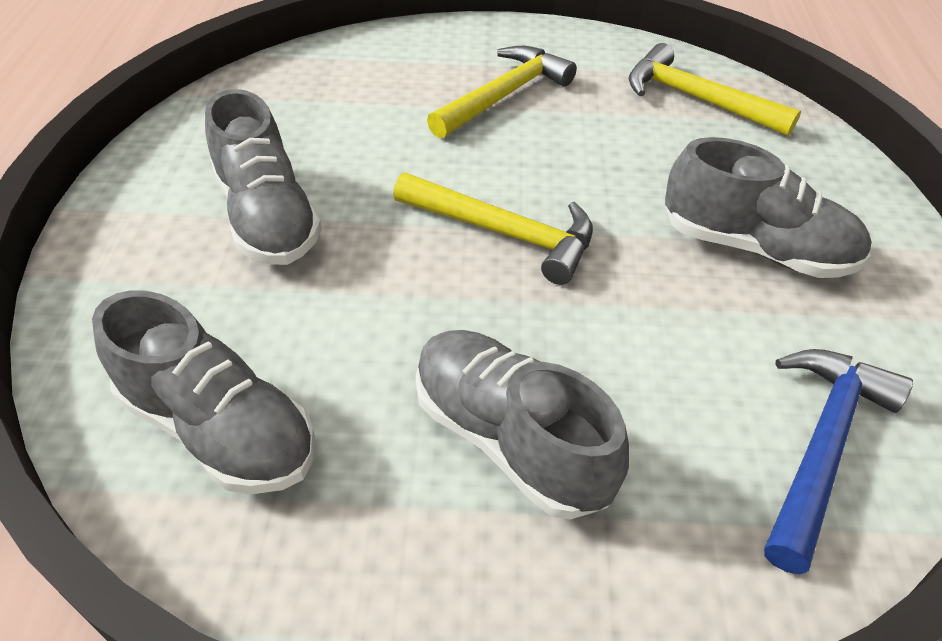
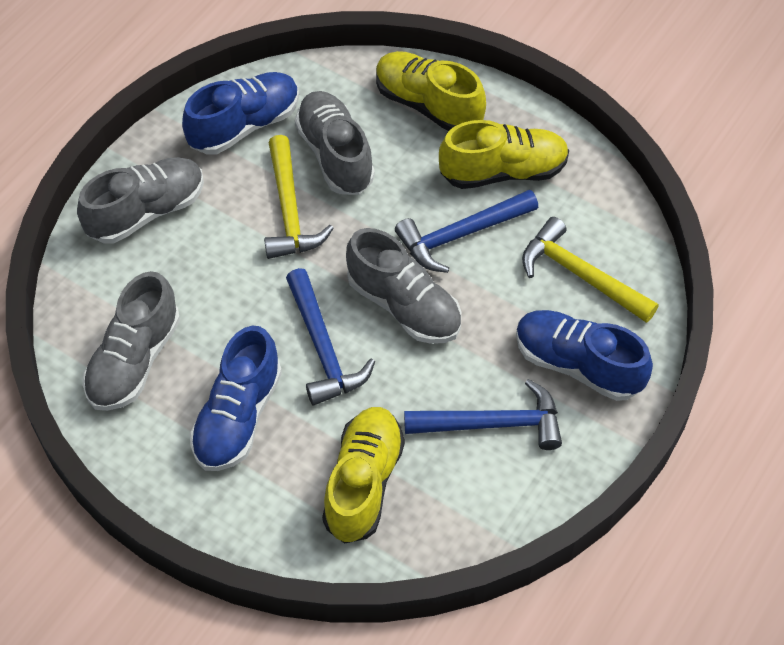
blue hammer: 1 -> 3
blue shoe: 0 -> 3
yellow hammer: 3 -> 2
yellow shoe: 0 -> 3

